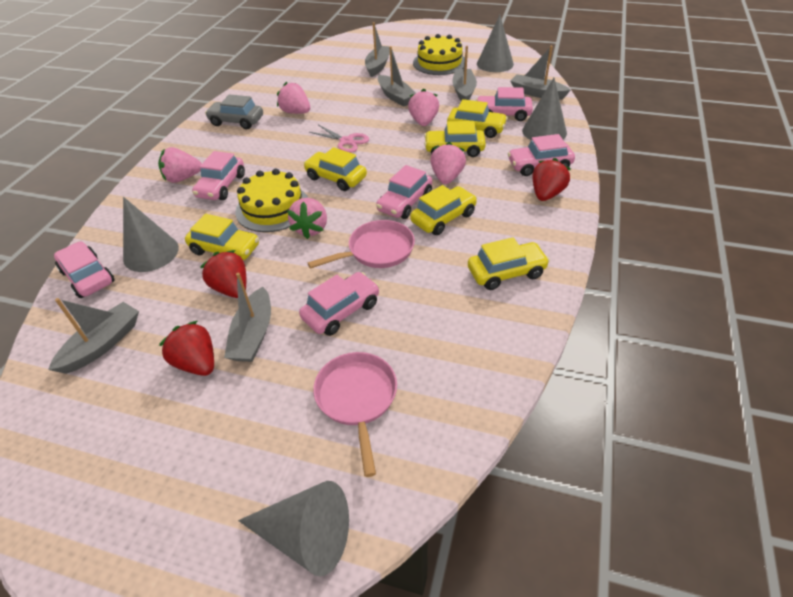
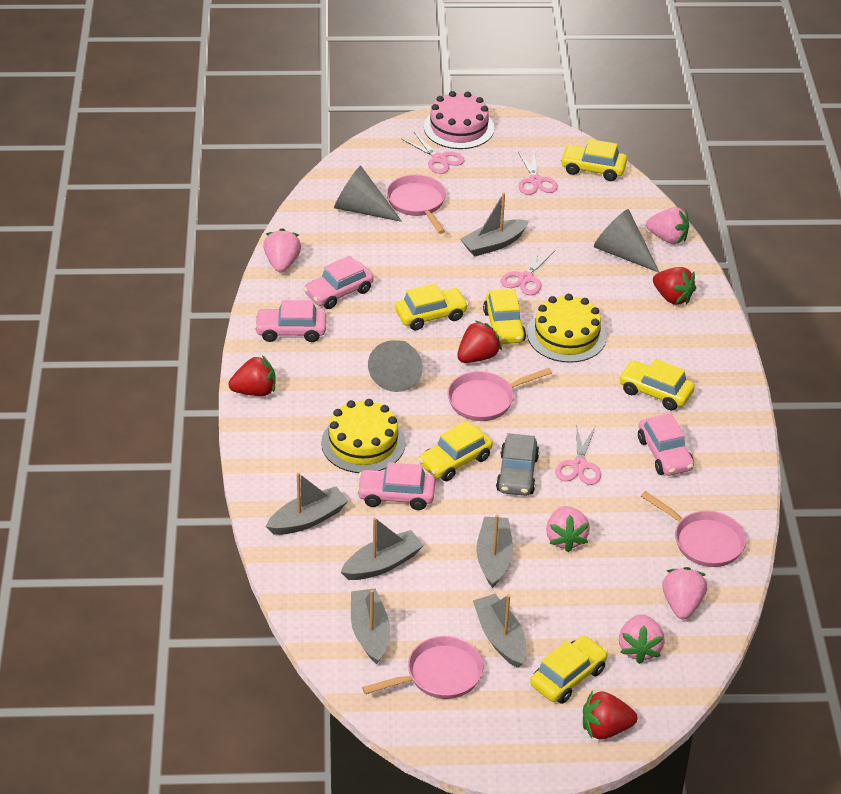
grey cone: 4 -> 3
pink cake: 0 -> 1
pink car: 6 -> 4
pink pan: 2 -> 4
pink scissors: 1 -> 4
red strawberry: 3 -> 4

